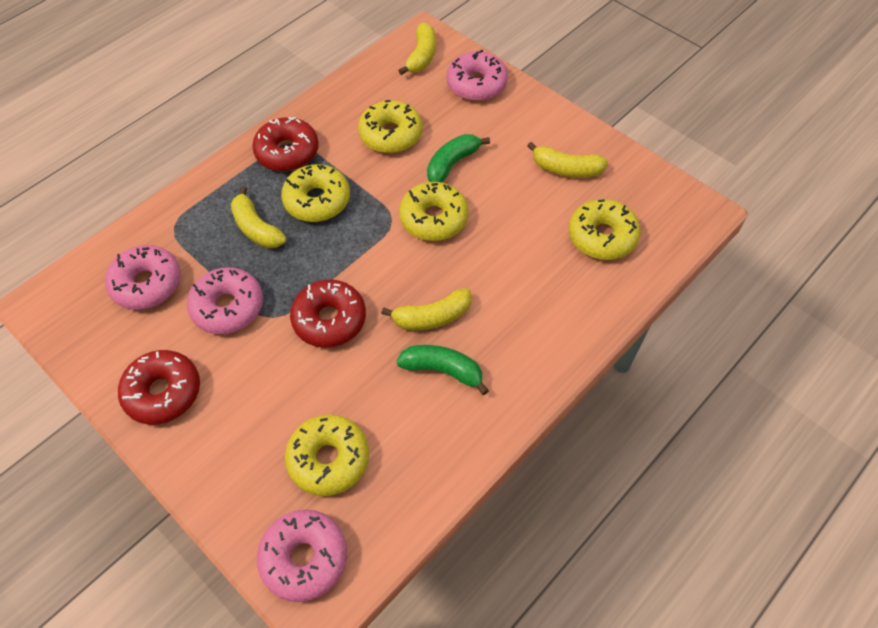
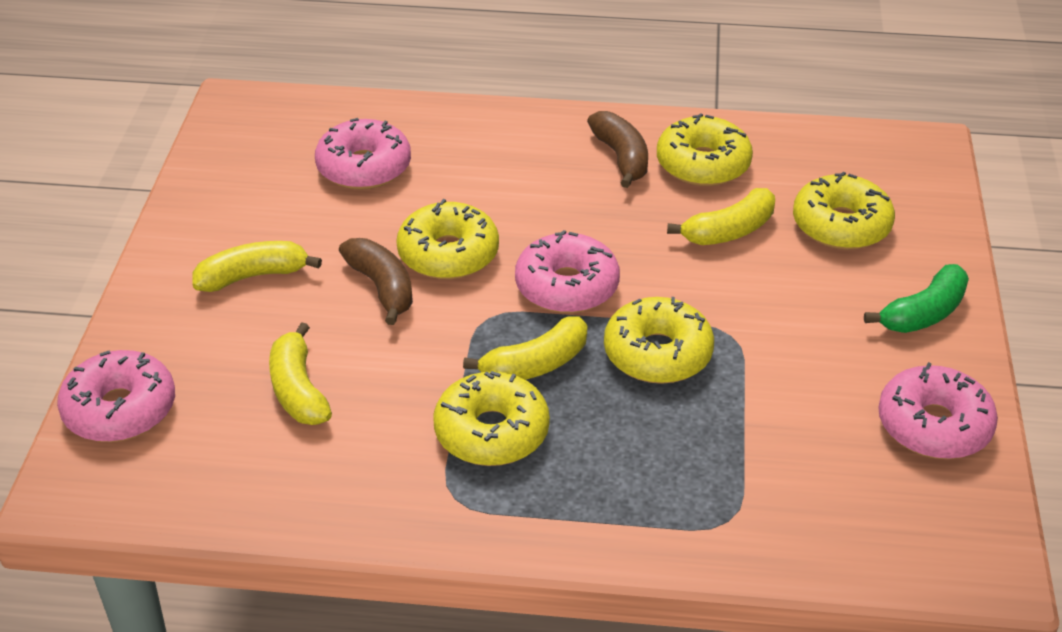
brown banana: 0 -> 2
green banana: 2 -> 1
red donut: 3 -> 0

